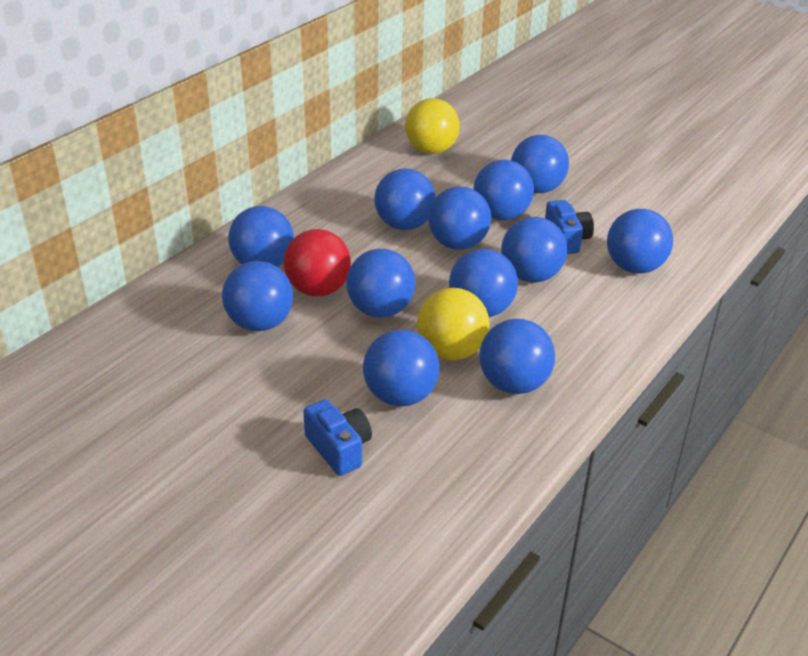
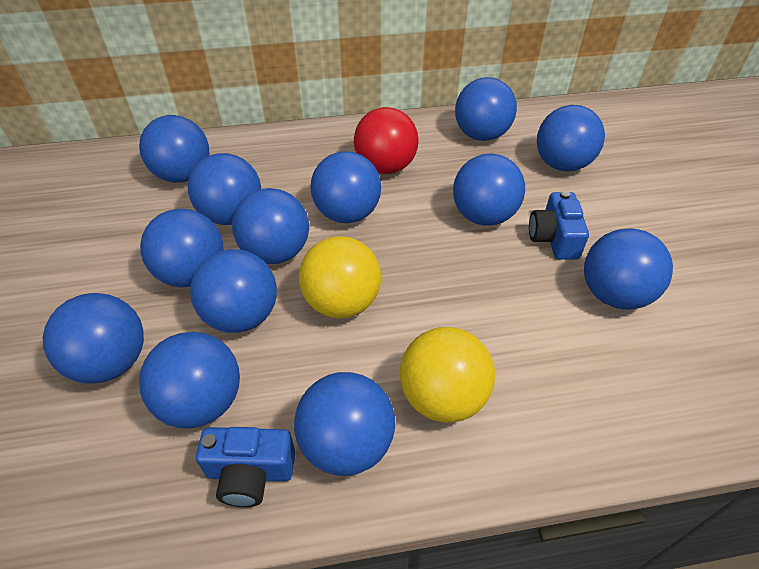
blue ball: 12 -> 13

